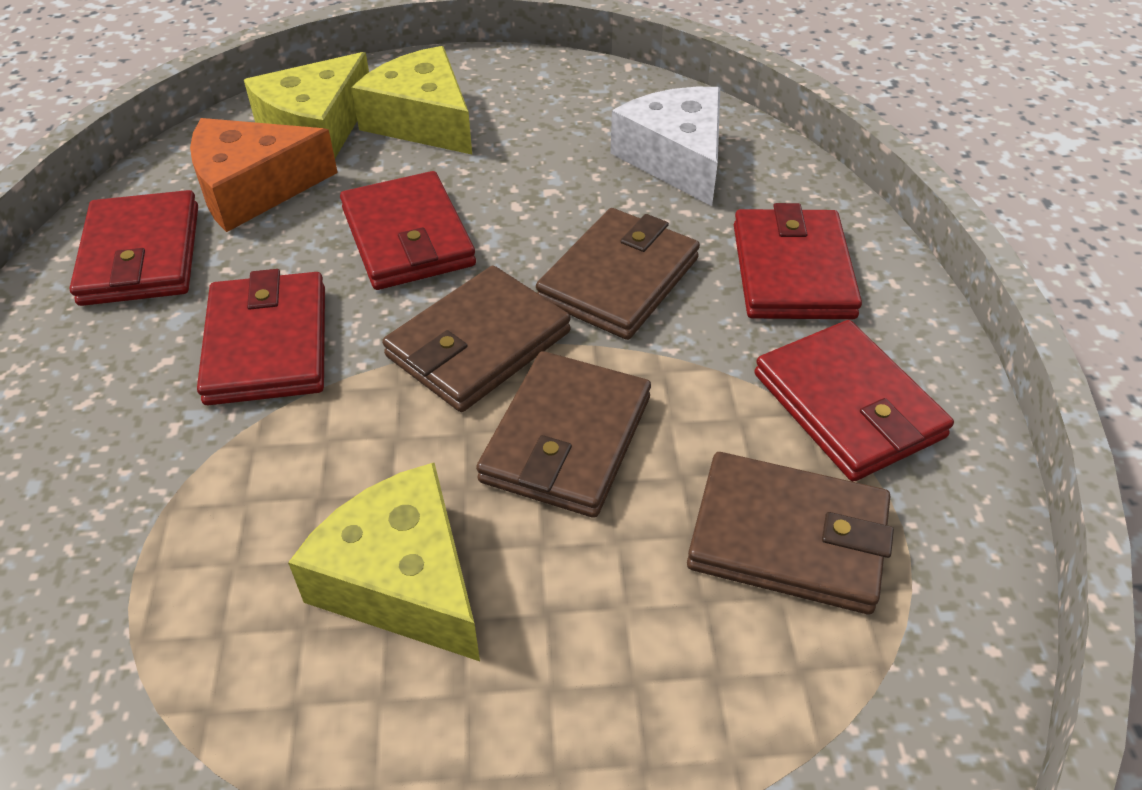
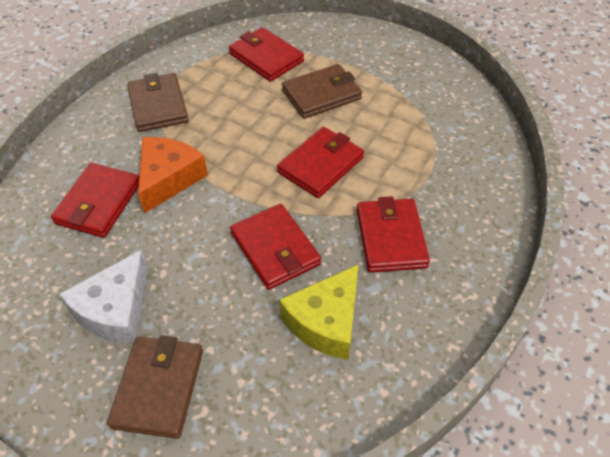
brown wallet: 4 -> 3
yellow cheese: 3 -> 1

